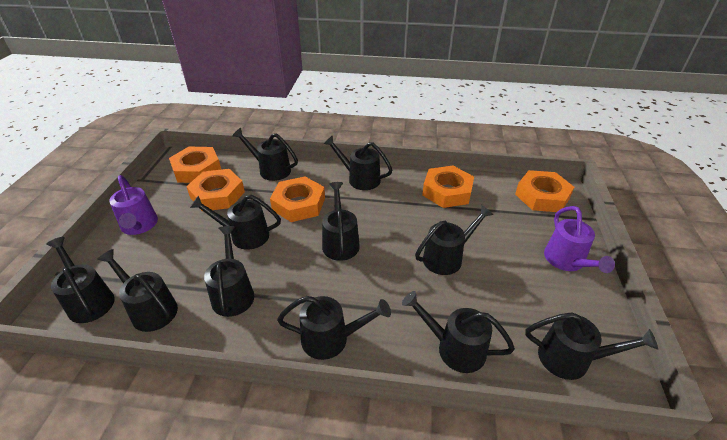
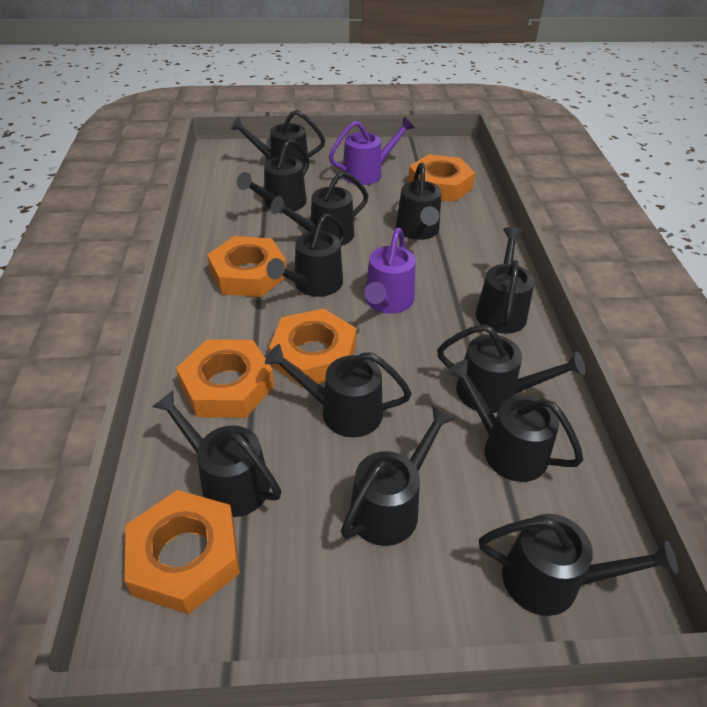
black watering can: 11 -> 12

